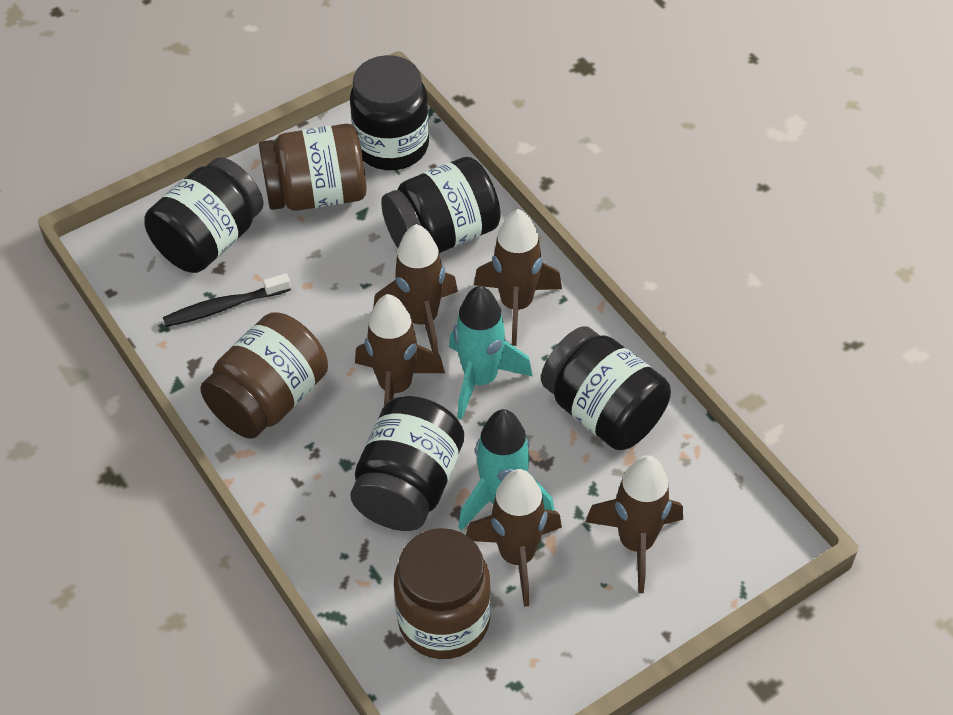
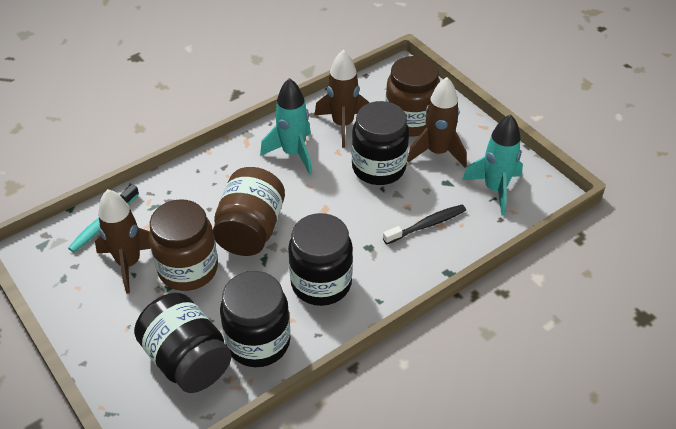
black jar: 5 -> 4
brown rocket: 5 -> 3
turquoise toothbrush: 0 -> 1

